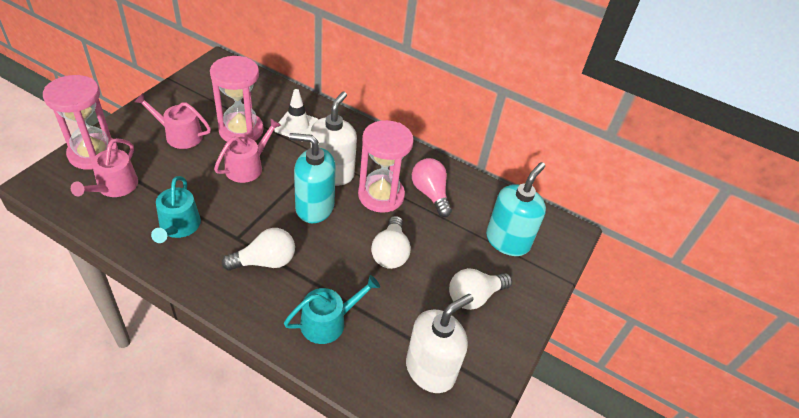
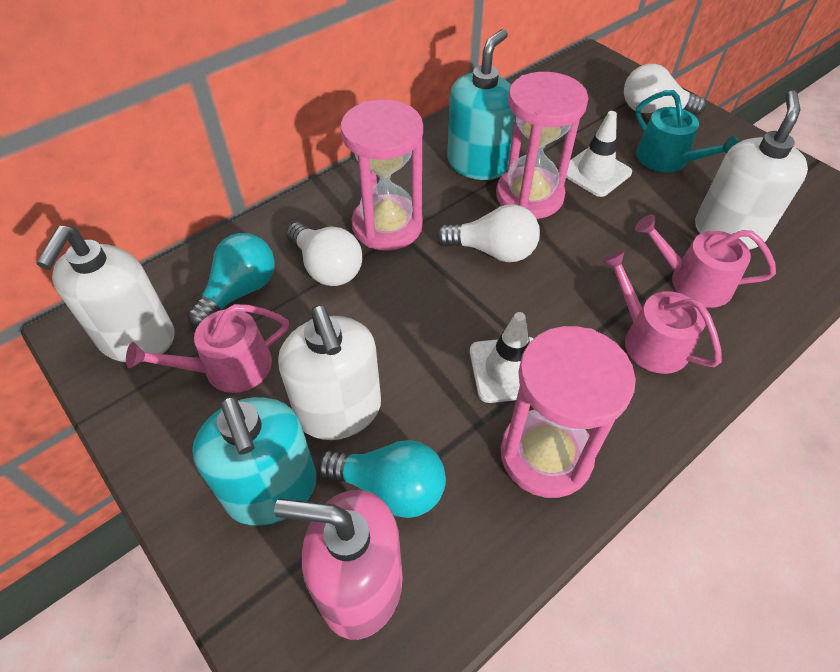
pink light bulb: 1 -> 0
pink soap dispenser: 0 -> 1
turquoise light bulb: 0 -> 2
turquoise watering can: 2 -> 1
white soap dispenser: 2 -> 3
white traffic cone: 1 -> 2

